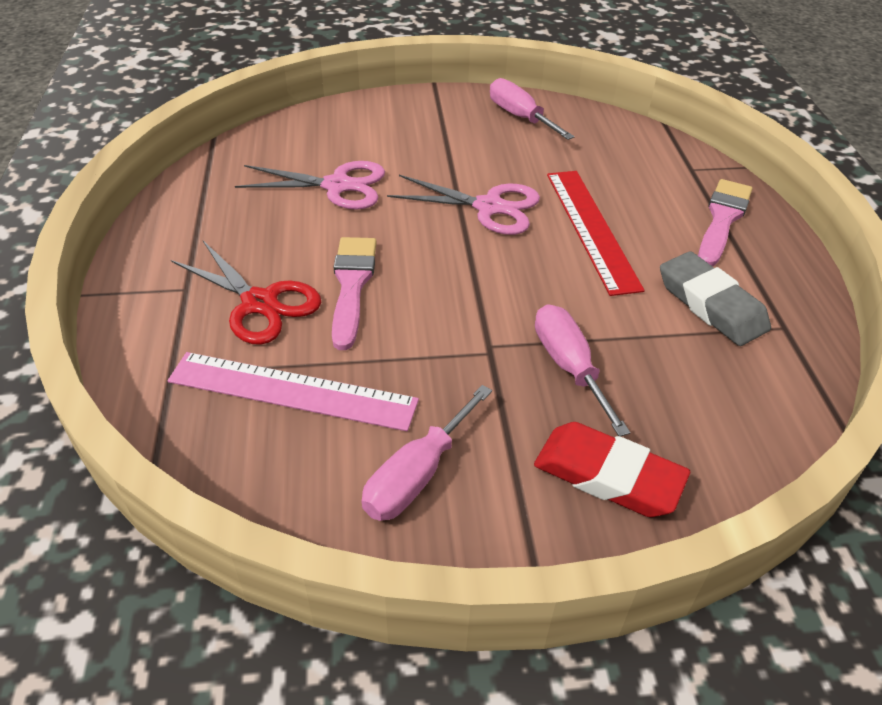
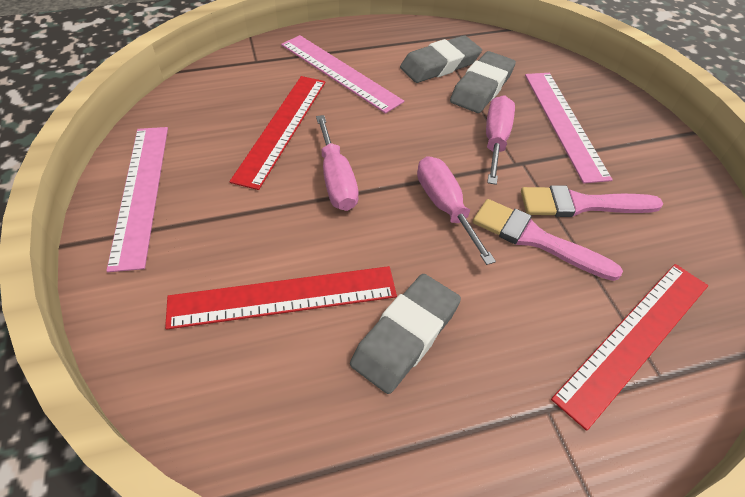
grey eraser: 1 -> 3
pink ruler: 1 -> 3
pink scissors: 2 -> 0
red eraser: 1 -> 0
red ruler: 1 -> 3
red scissors: 1 -> 0

